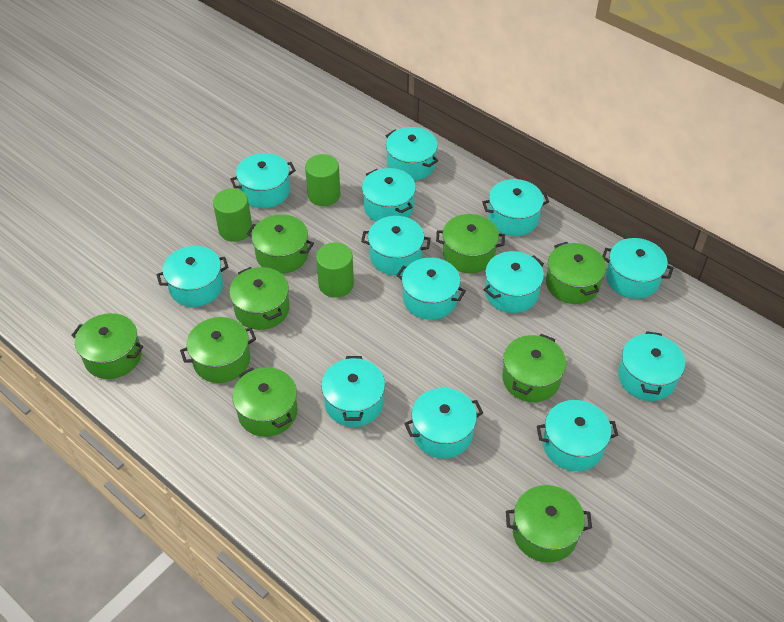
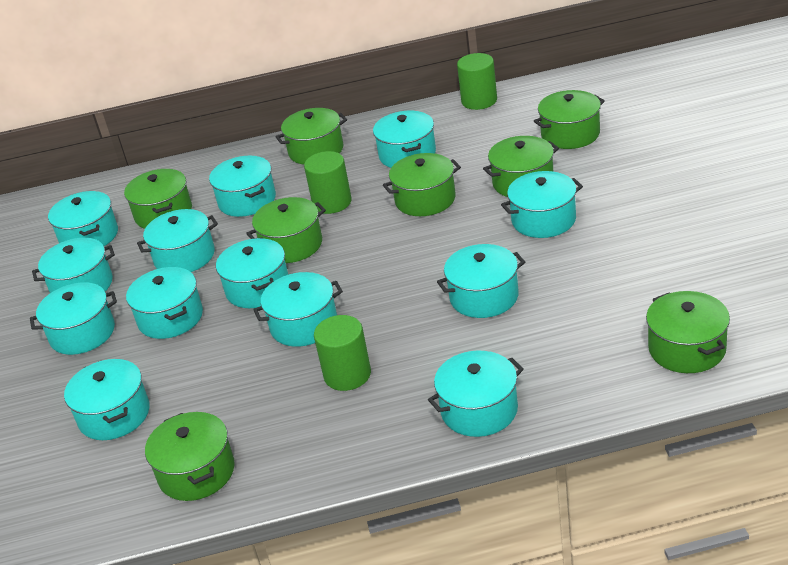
green pot: 9 -> 8

